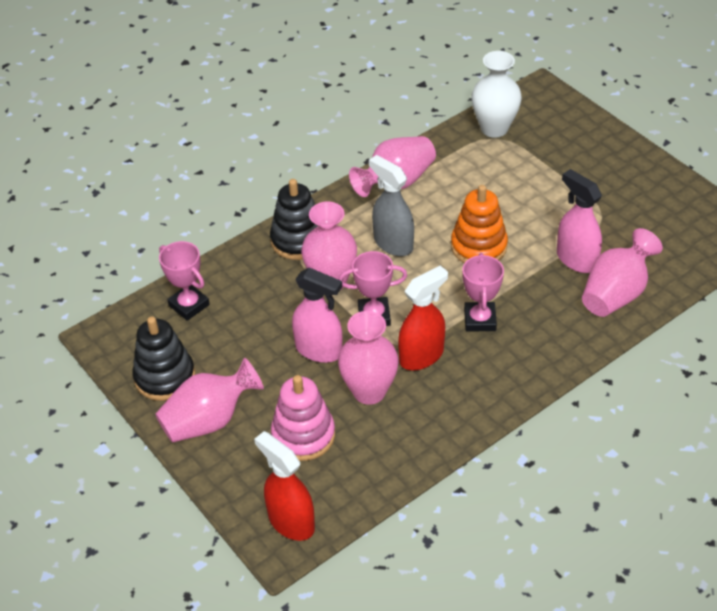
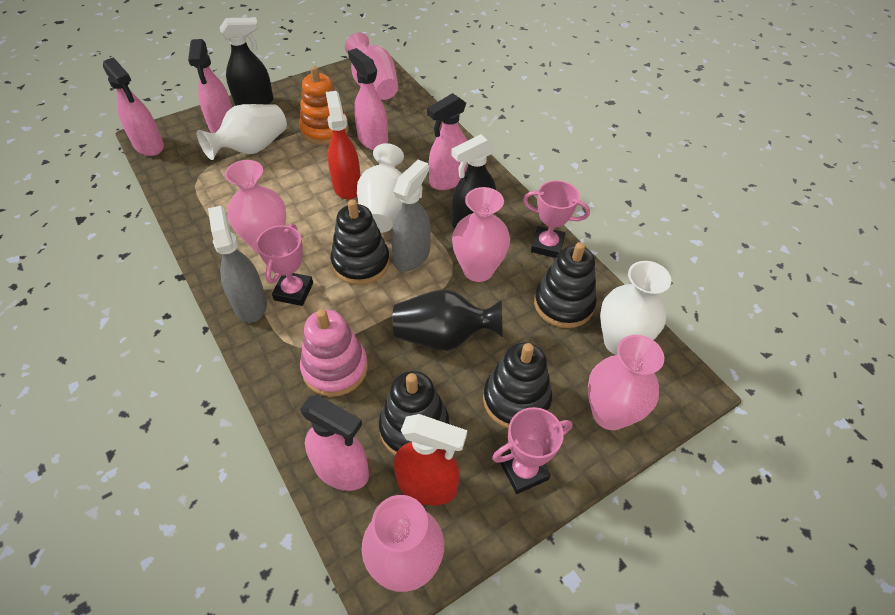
black spray bottle: 0 -> 2
black stacking toy: 2 -> 4
black vase: 0 -> 1
grey spray bottle: 1 -> 2
pink spray bottle: 2 -> 5
white vase: 1 -> 3

